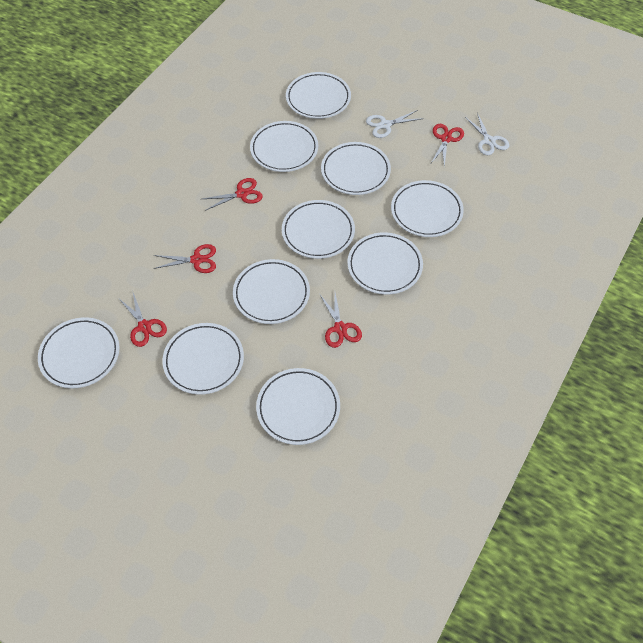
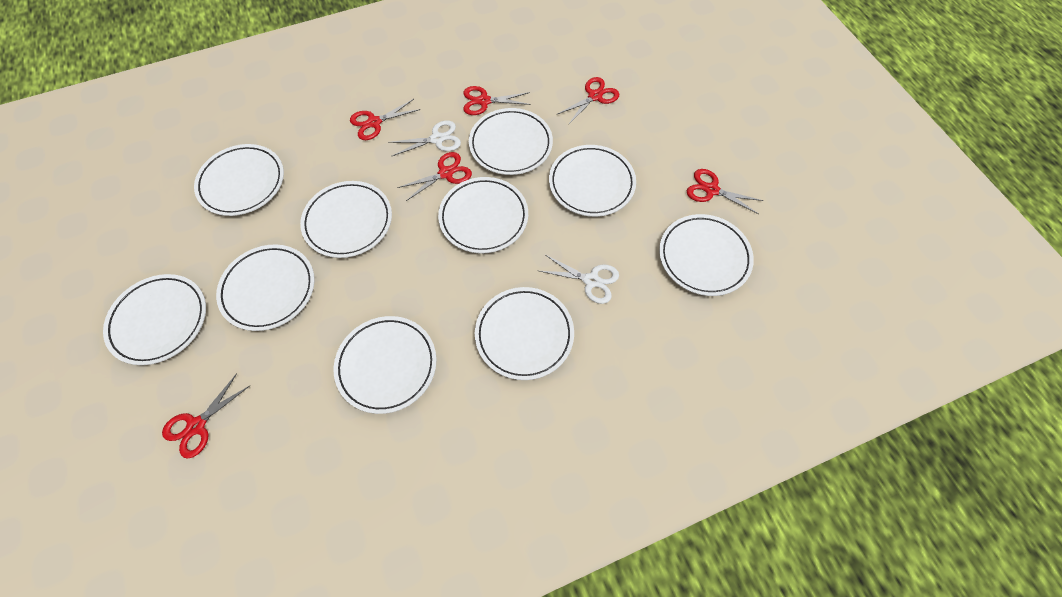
red scissors: 5 -> 6

